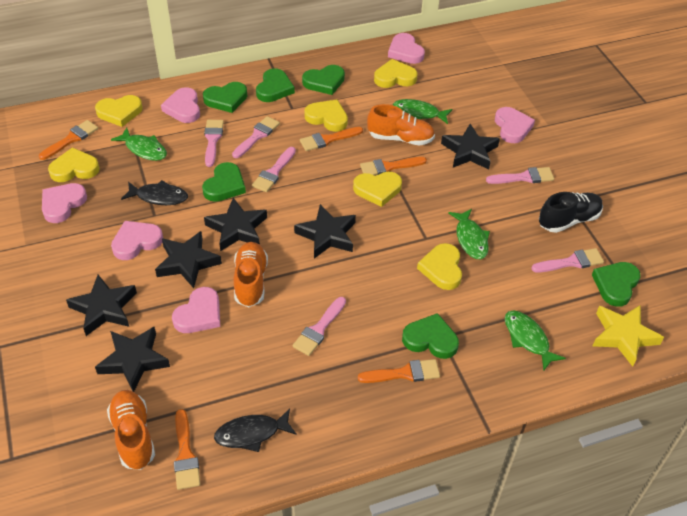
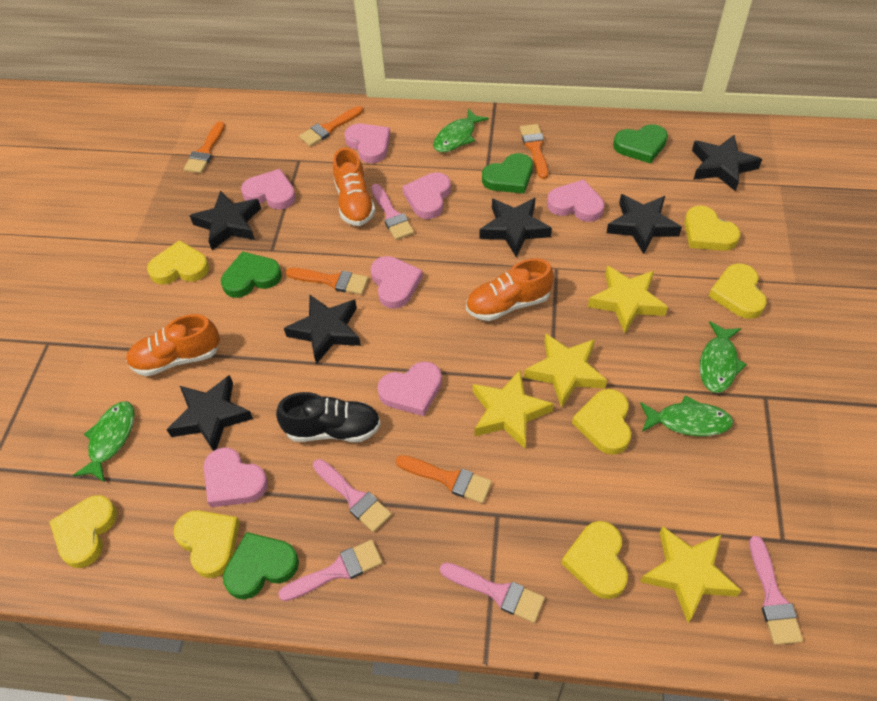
black fish: 2 -> 0
green heart: 6 -> 4
pink brush: 6 -> 5
pink heart: 6 -> 7
yellow heart: 6 -> 7
yellow star: 1 -> 4

